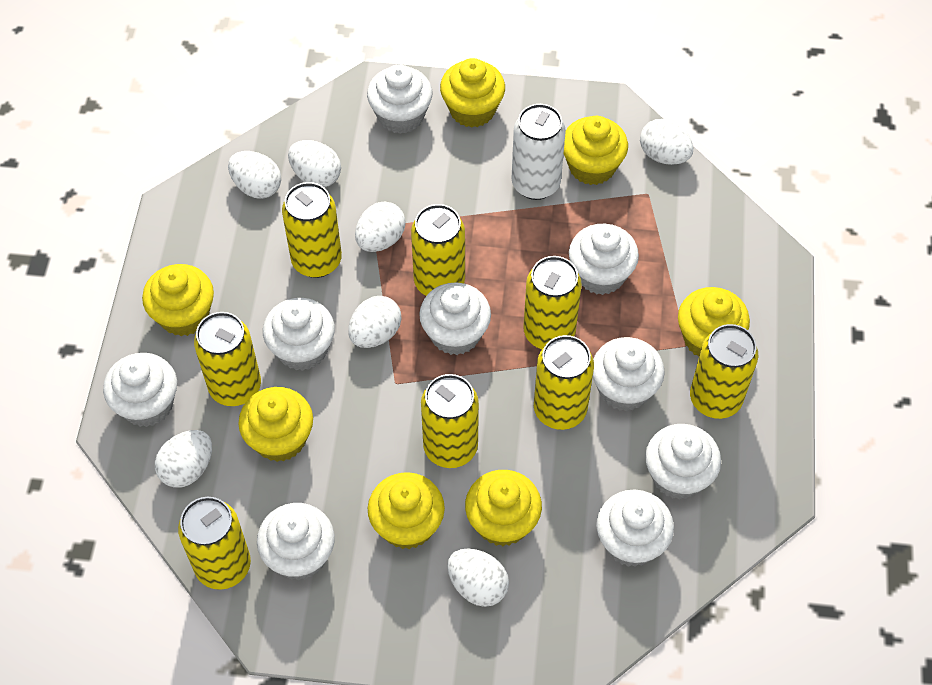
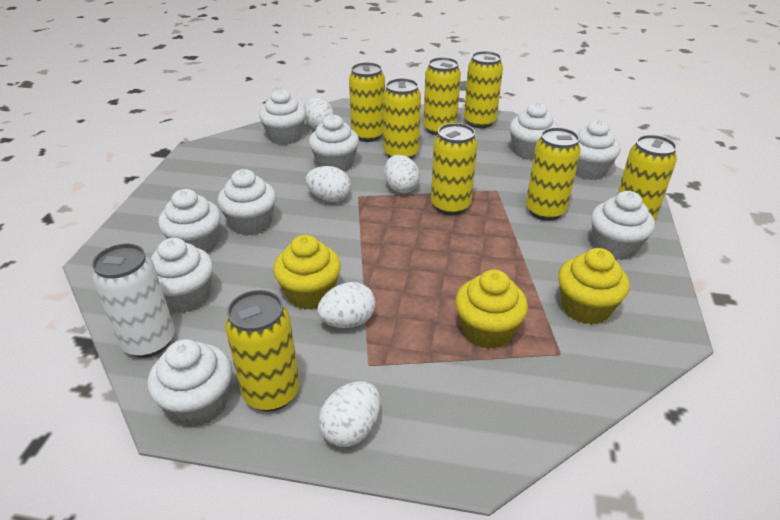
white egg: 7 -> 5
yellow cupcake: 7 -> 3

